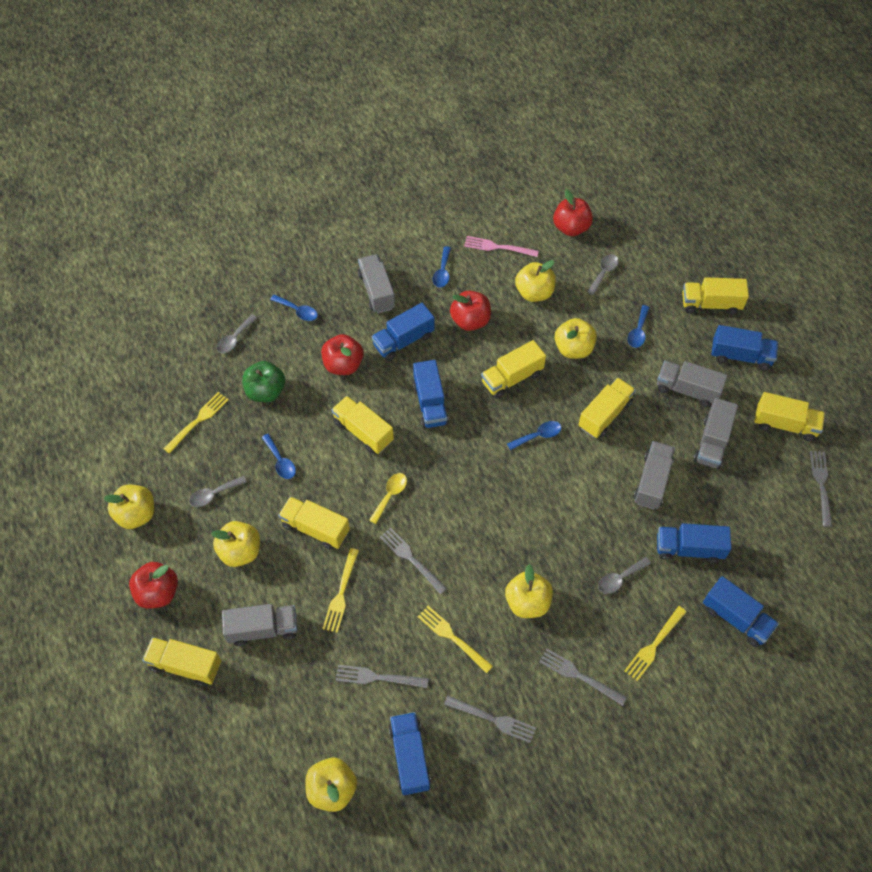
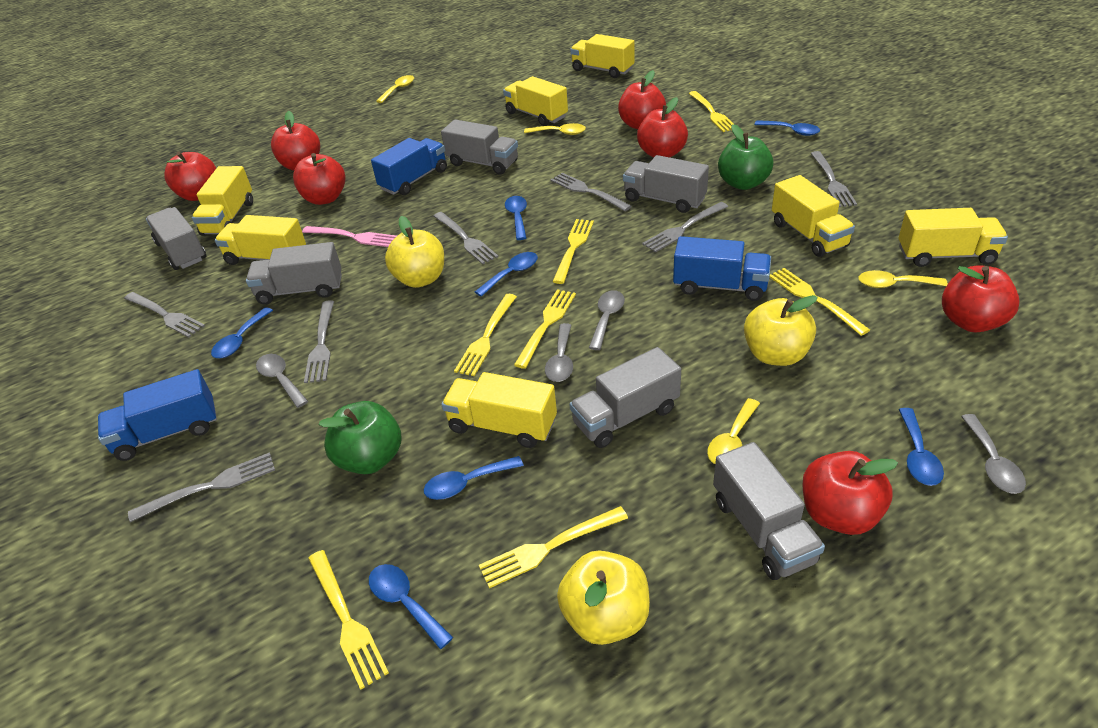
blue spoon: 5 -> 7
blue truck: 6 -> 3
green apple: 1 -> 2
grey fork: 5 -> 7
grey truck: 5 -> 6
red apple: 4 -> 7
yellow apple: 6 -> 3
yellow fork: 4 -> 7
yellow spoon: 1 -> 4

